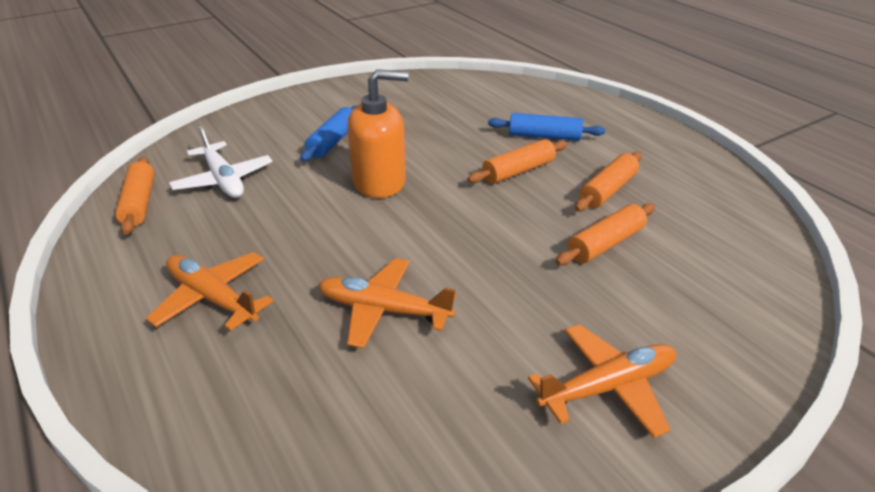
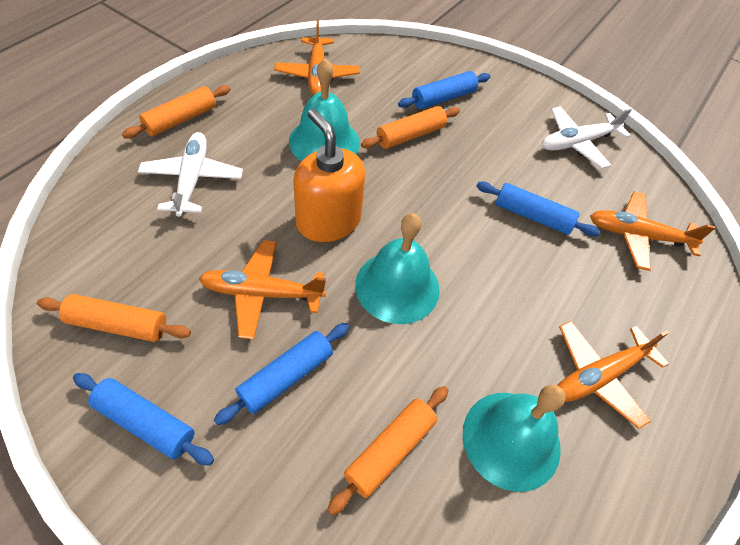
blue rolling pin: 2 -> 4
orange plane: 3 -> 4
turquoise bell: 0 -> 3
white plane: 1 -> 2

